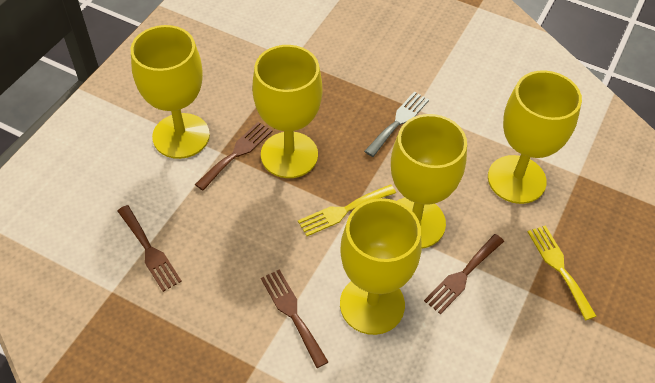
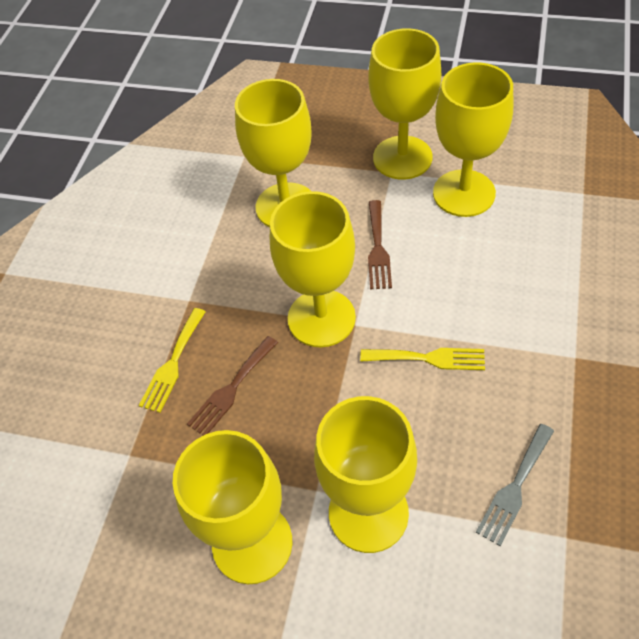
brown fork: 4 -> 2
yellow goblet: 5 -> 6

